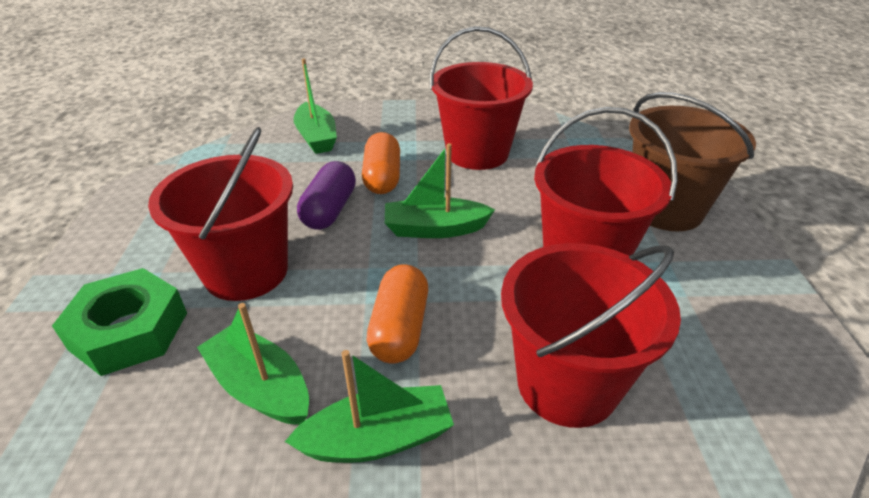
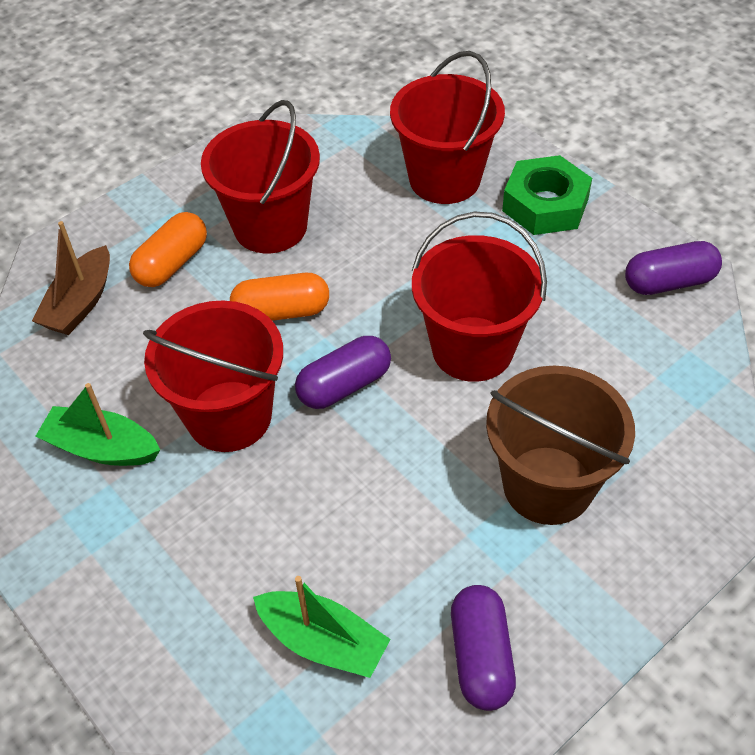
brown boat: 0 -> 1
green boat: 4 -> 2
purple capsule: 1 -> 3

